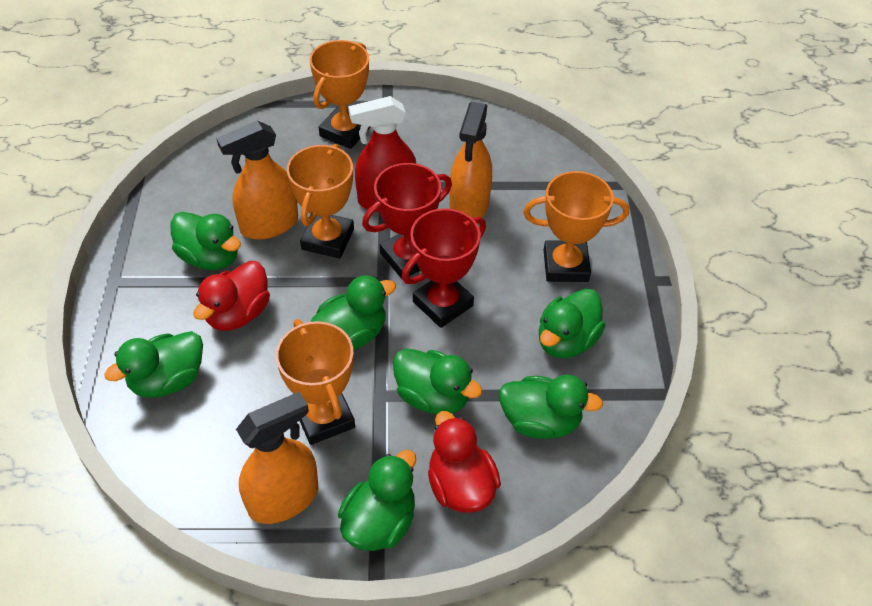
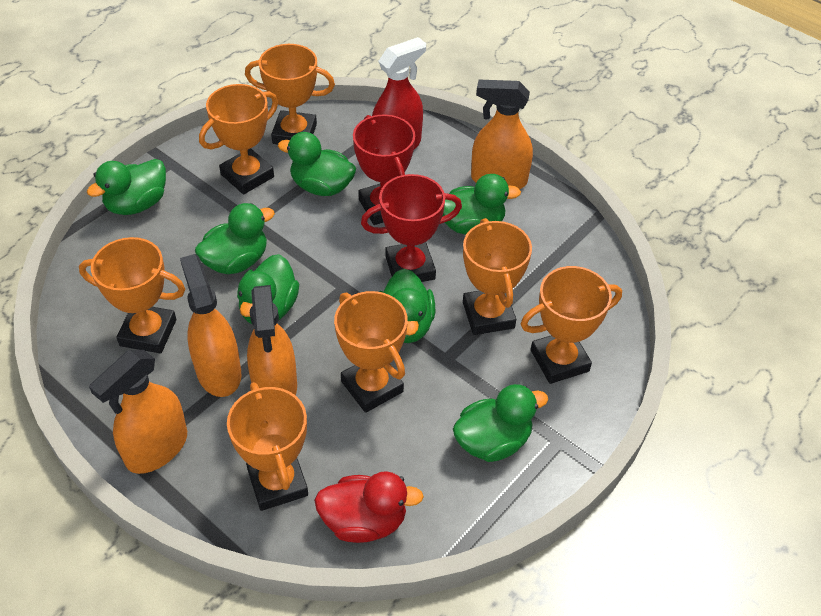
orange spray bottle: 3 -> 4
orange trophy: 4 -> 7
red duck: 2 -> 1

